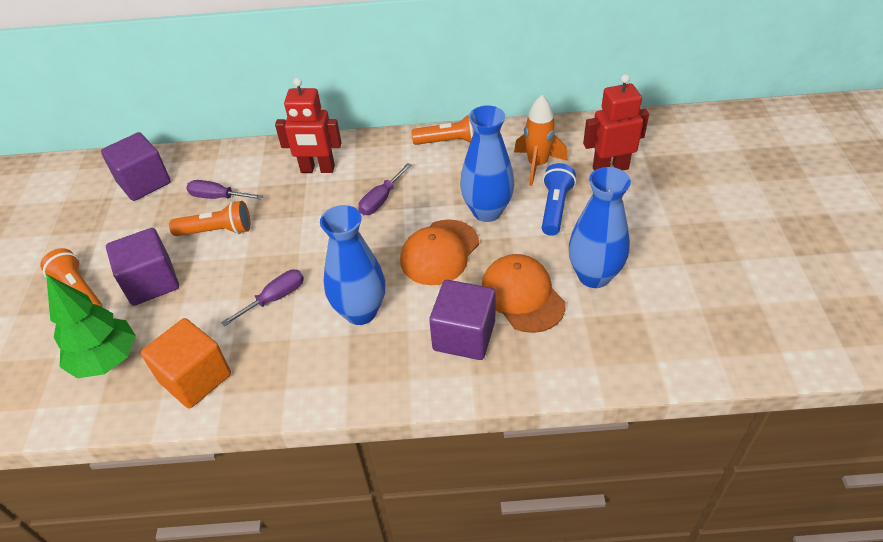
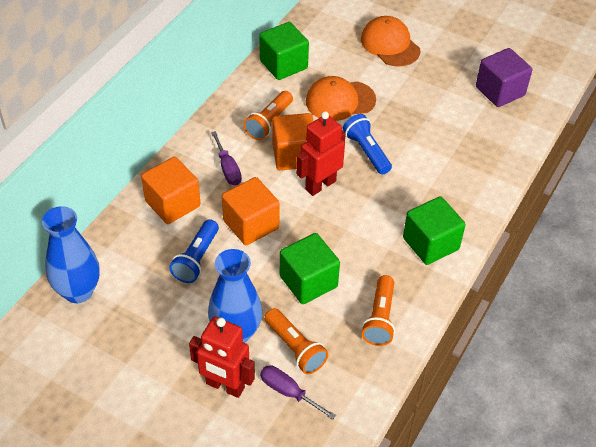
blue flashlight: 1 -> 2
blue vase: 3 -> 2
green cube: 0 -> 3
green tree: 1 -> 0
orange cube: 1 -> 3
orange rocket: 1 -> 0
purple cube: 3 -> 1
purple screwdriver: 3 -> 2

